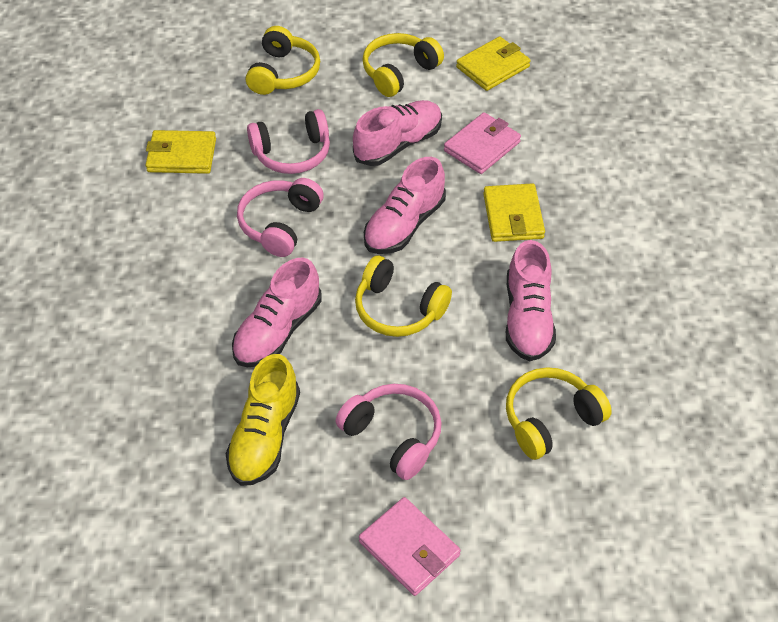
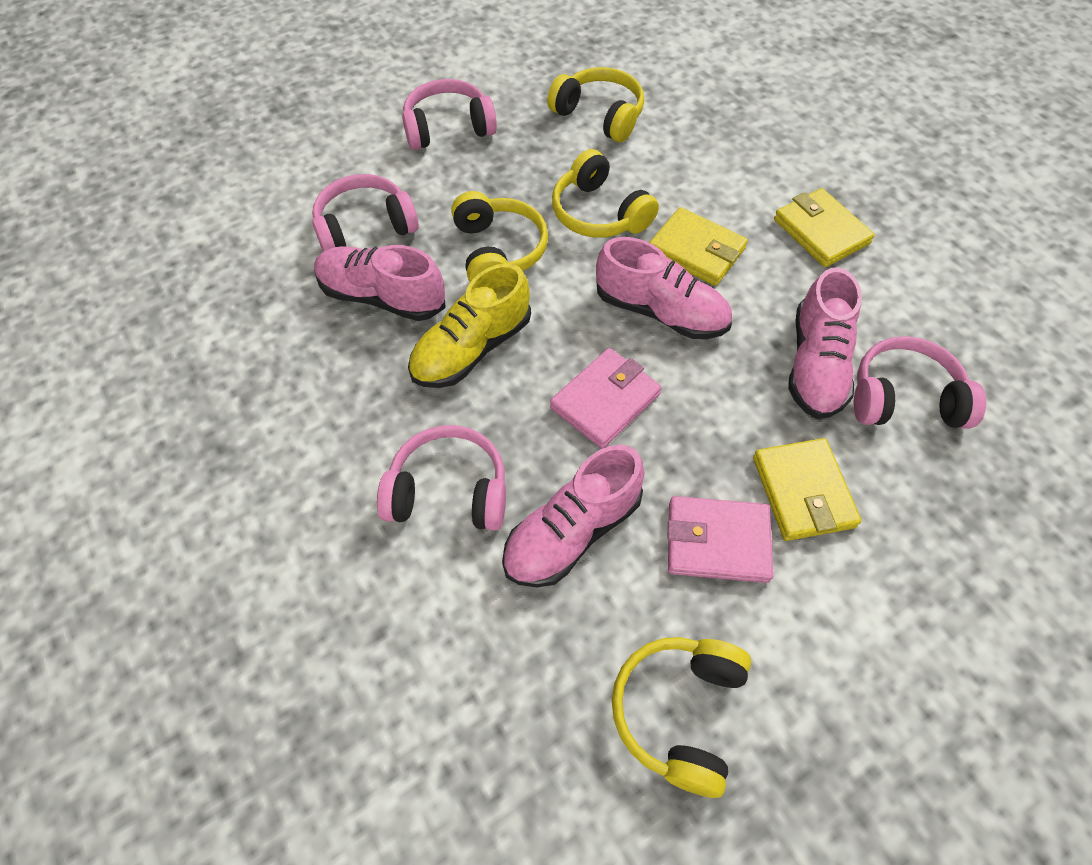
pink headphones: 3 -> 4

